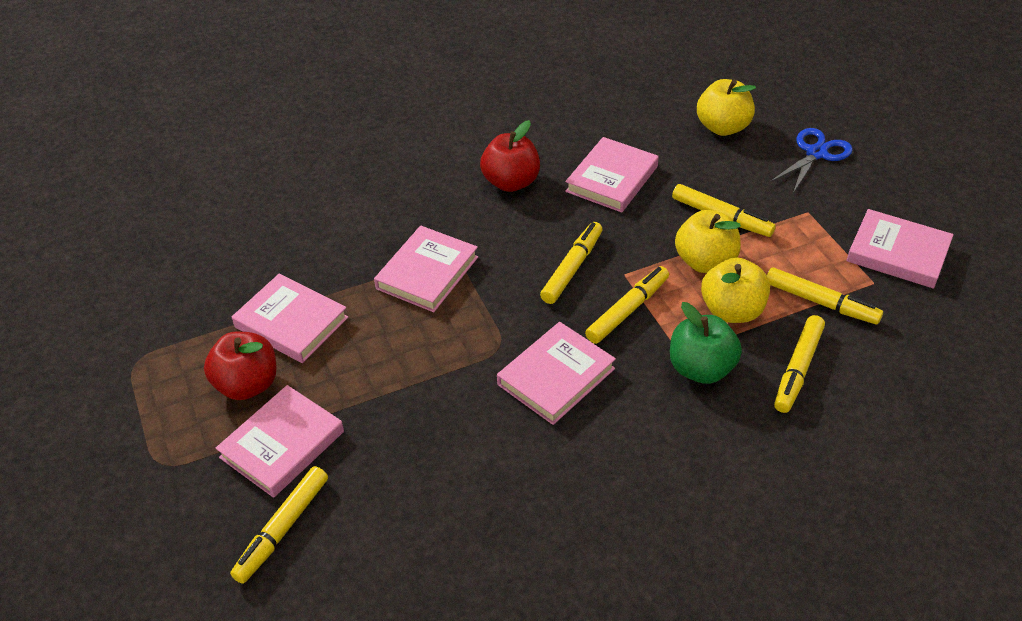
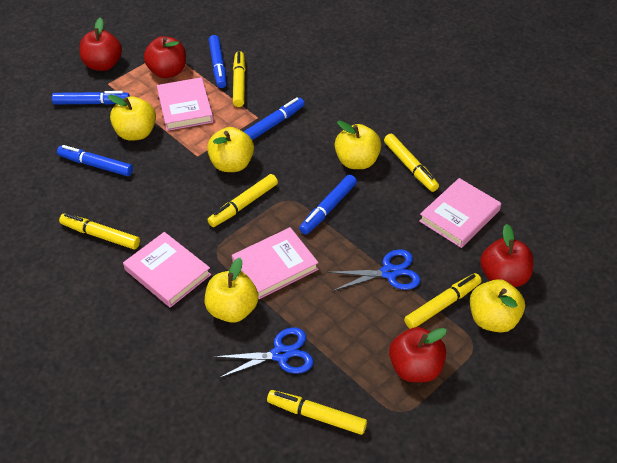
blue marker: 0 -> 5
blue scissors: 1 -> 2
green apple: 1 -> 0
pink book: 6 -> 4
red apple: 2 -> 4
yellow apple: 3 -> 5

